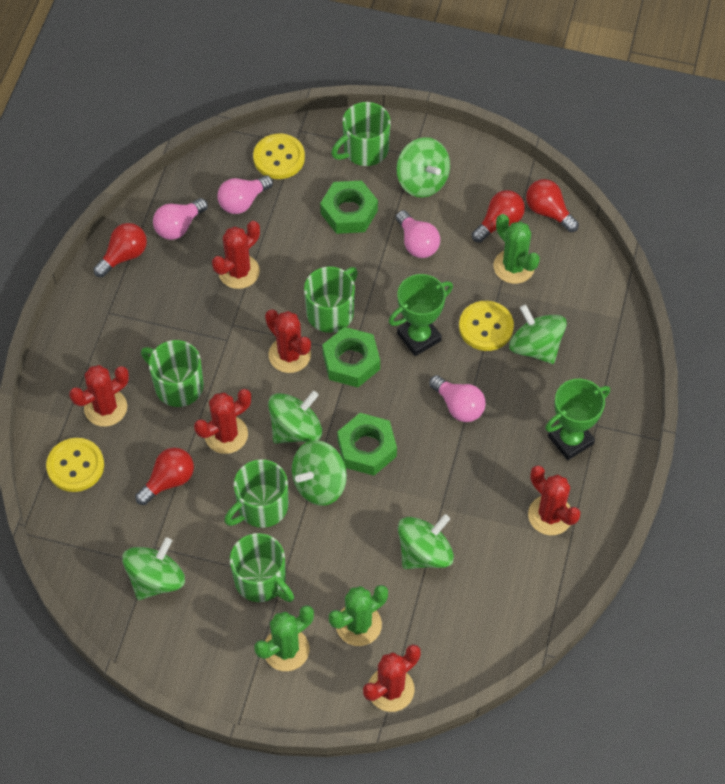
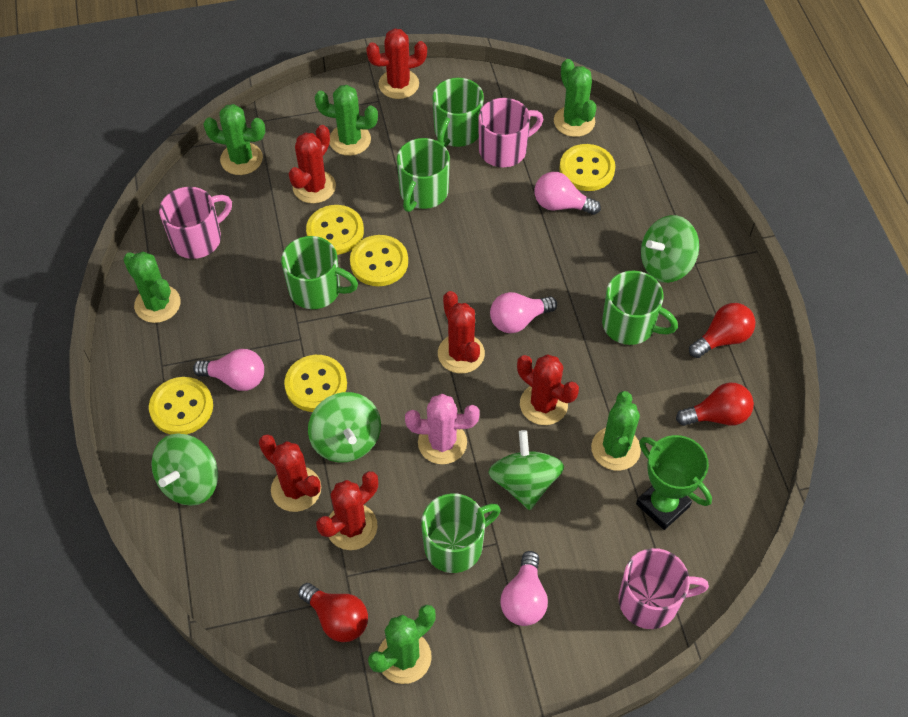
green cactus: 3 -> 6
green nut: 3 -> 0
green spinning top: 6 -> 4
green trophy: 2 -> 1
pink cactus: 0 -> 1
pink mug: 0 -> 3
red light bulb: 4 -> 3
yellow button: 3 -> 5

